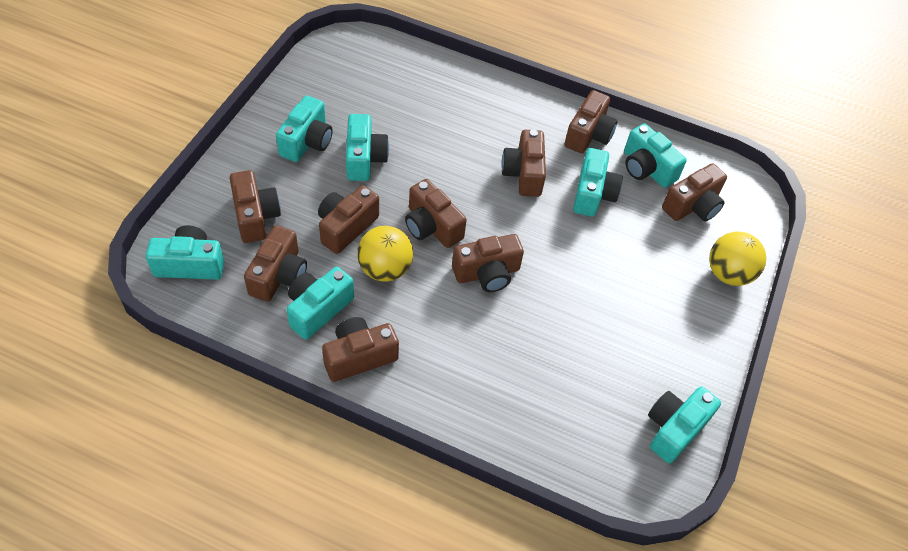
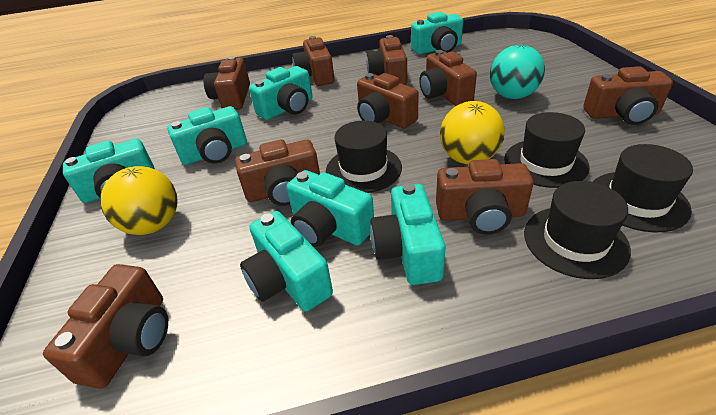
black hat: 0 -> 4
turquoise ball: 0 -> 1

